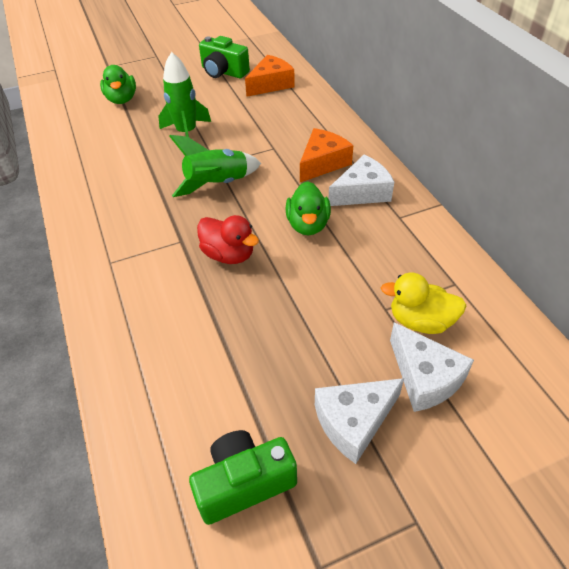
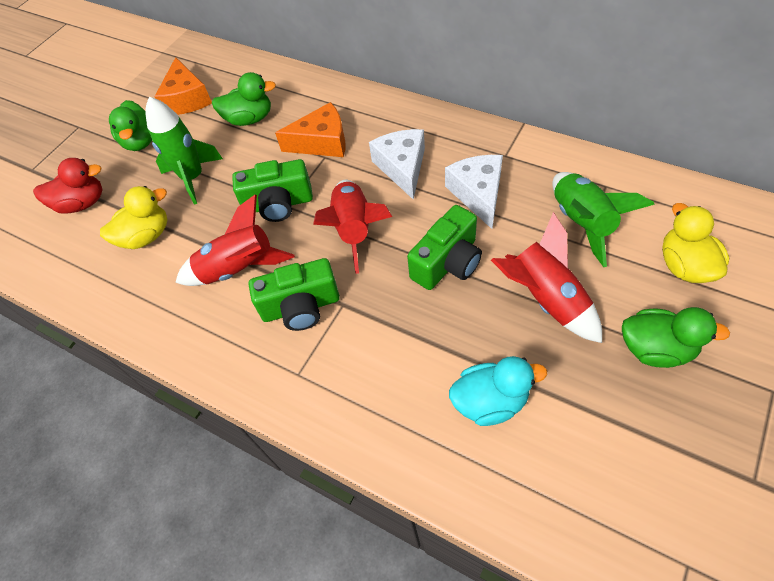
green camera: 2 -> 3
green duck: 2 -> 3
red rocket: 0 -> 3
turquoise duck: 0 -> 1
white cheese: 3 -> 2
yellow duck: 1 -> 2

